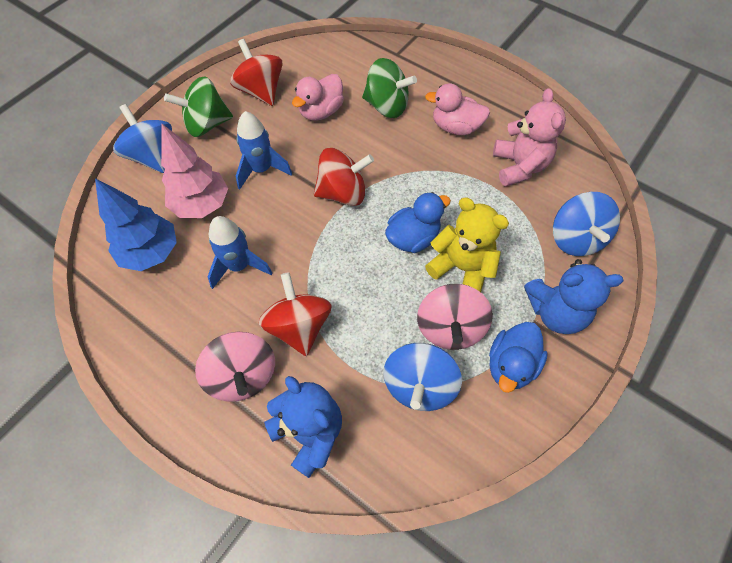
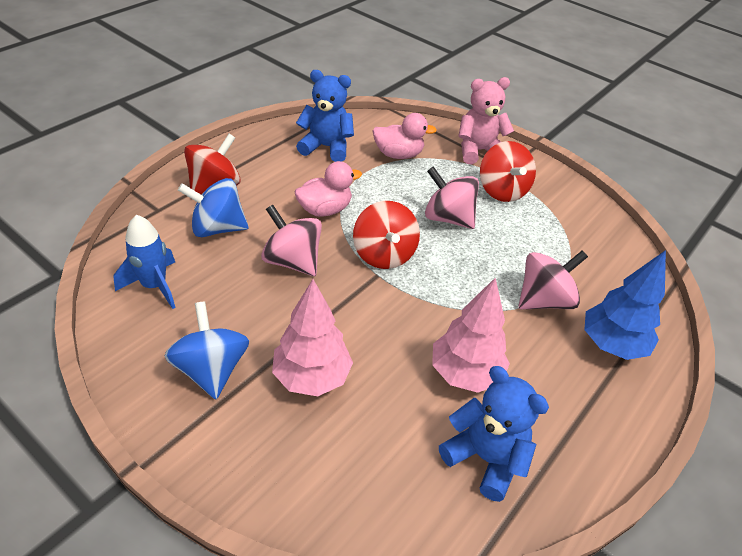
blue duck: 2 -> 0
blue rocket: 2 -> 1
blue spinning top: 3 -> 2
green spinning top: 2 -> 0
pink spinning top: 2 -> 3
pink tree: 1 -> 2
yellow teddy bear: 1 -> 0

